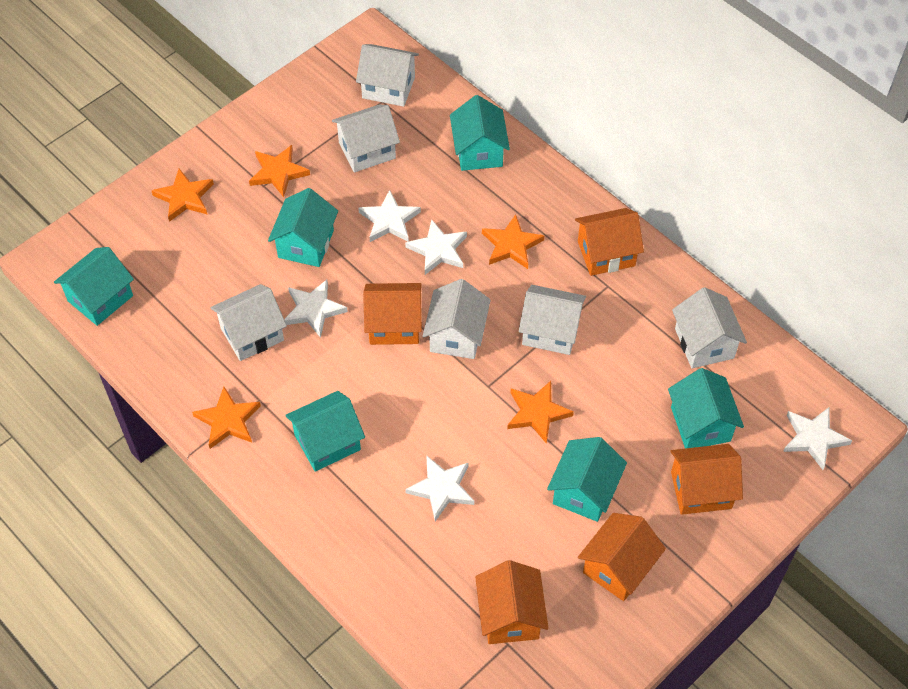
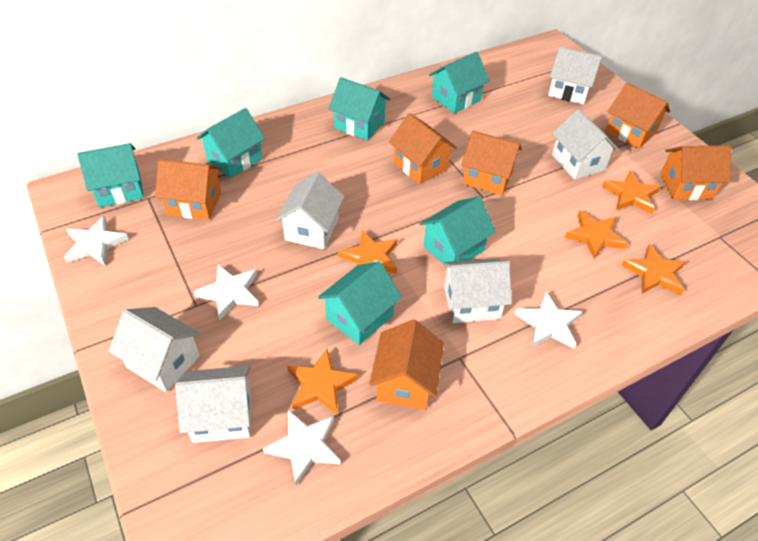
orange house: 5 -> 6
white star: 5 -> 4

